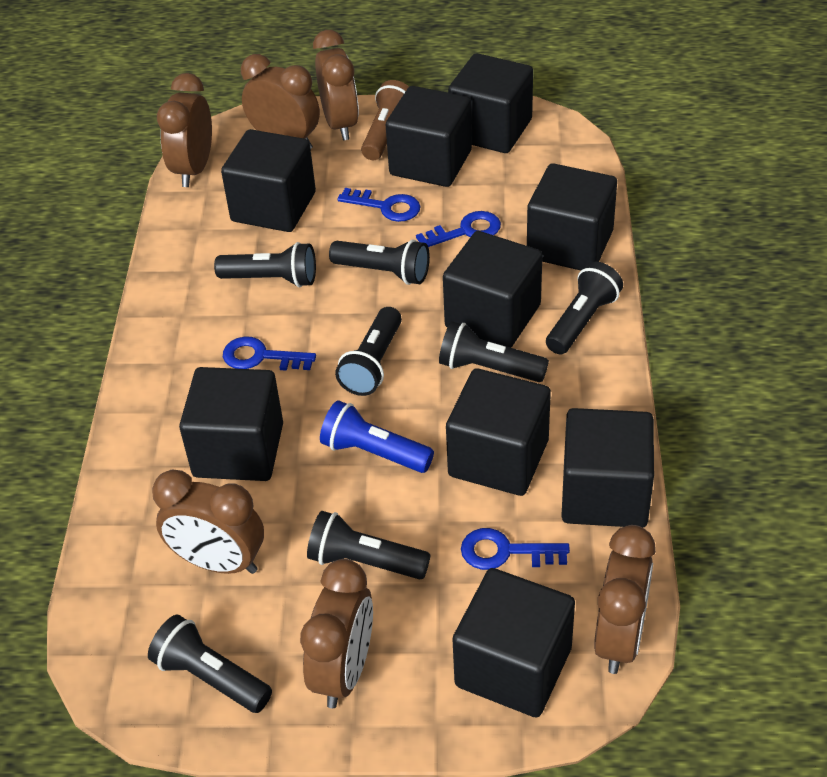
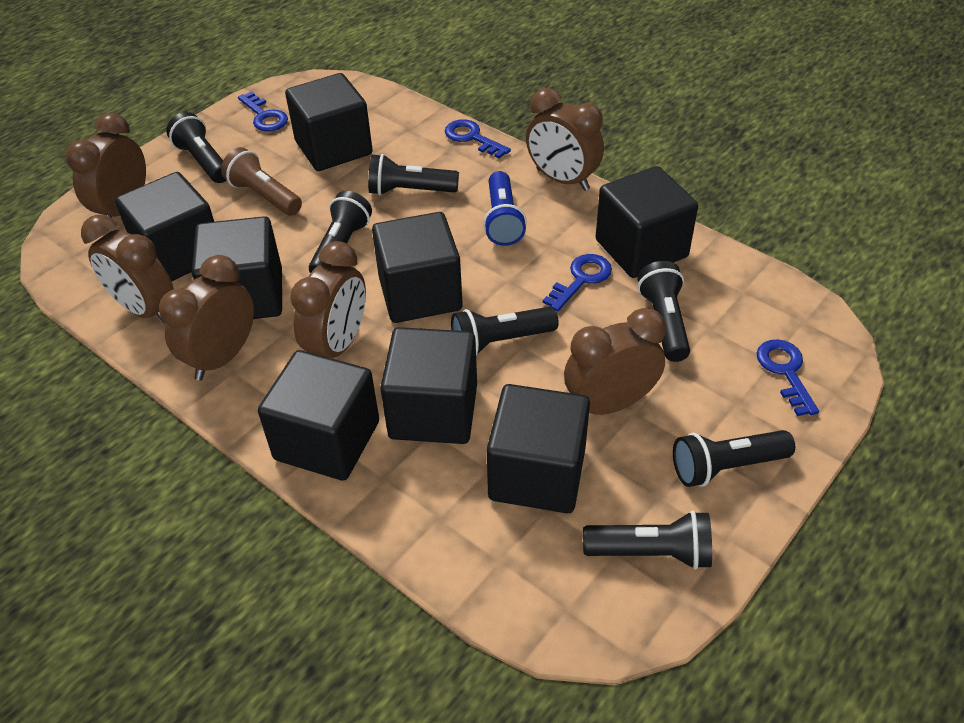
black cube: 9 -> 8

